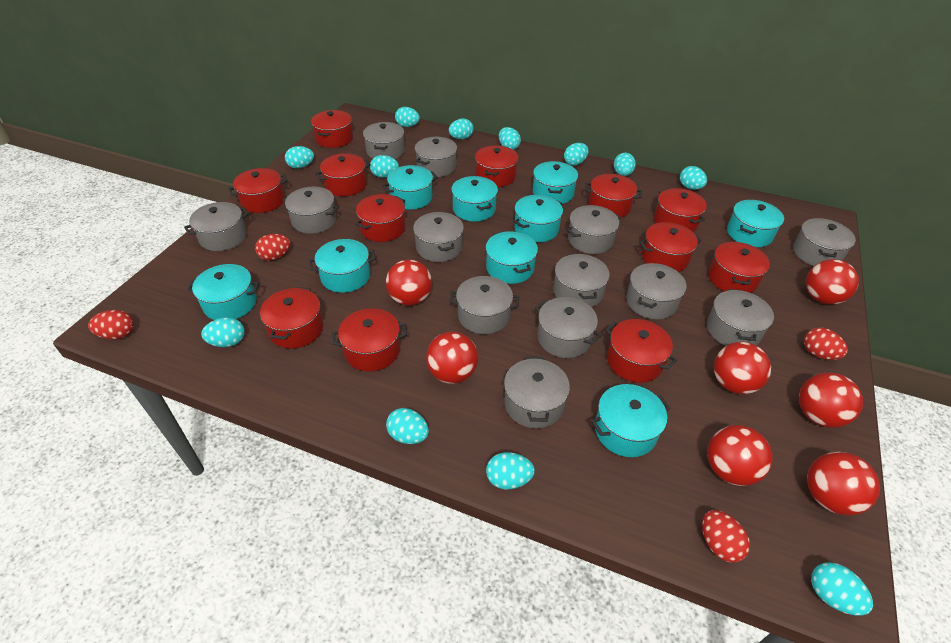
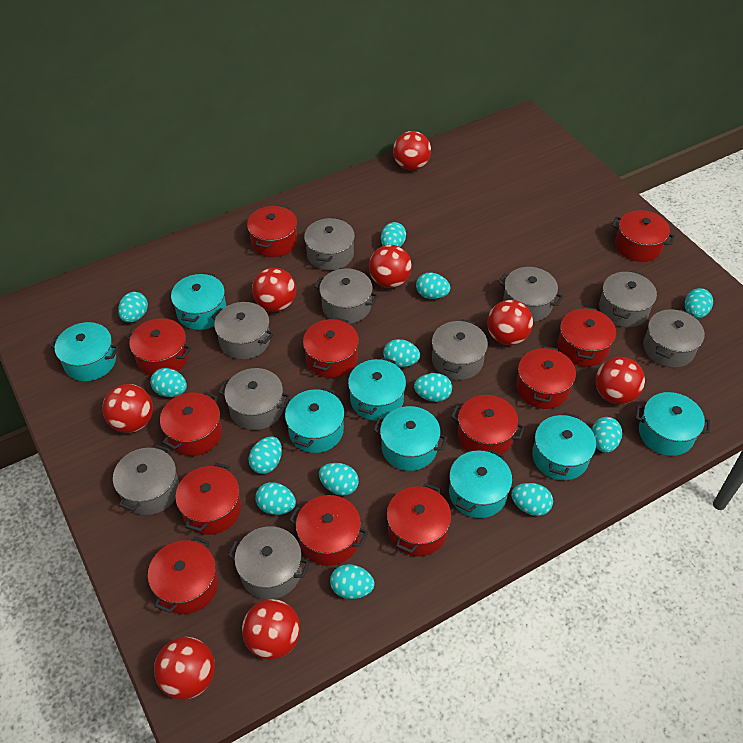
grey pot: 13 -> 10
red ball: 7 -> 8
red egg: 4 -> 0
turquoise egg: 12 -> 13
turquoise pot: 9 -> 8

